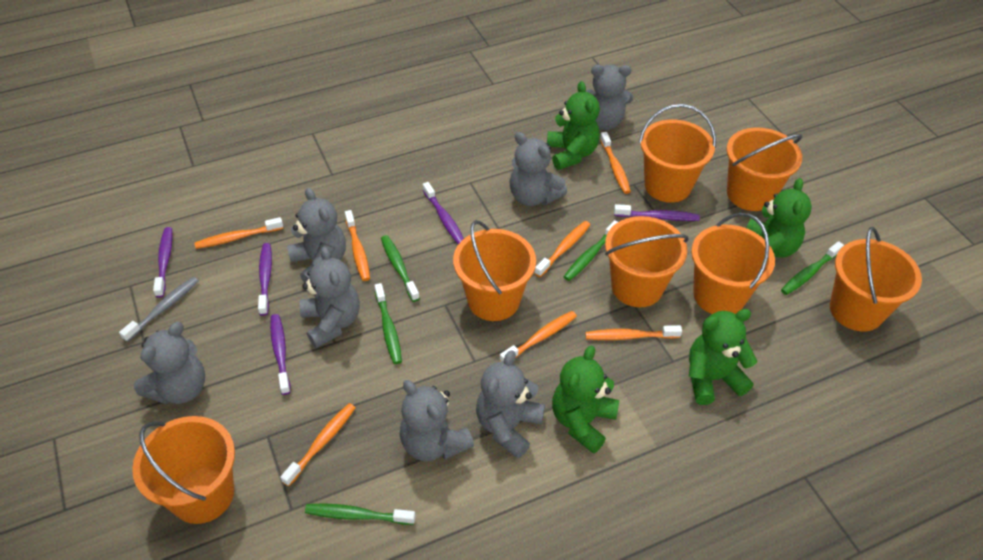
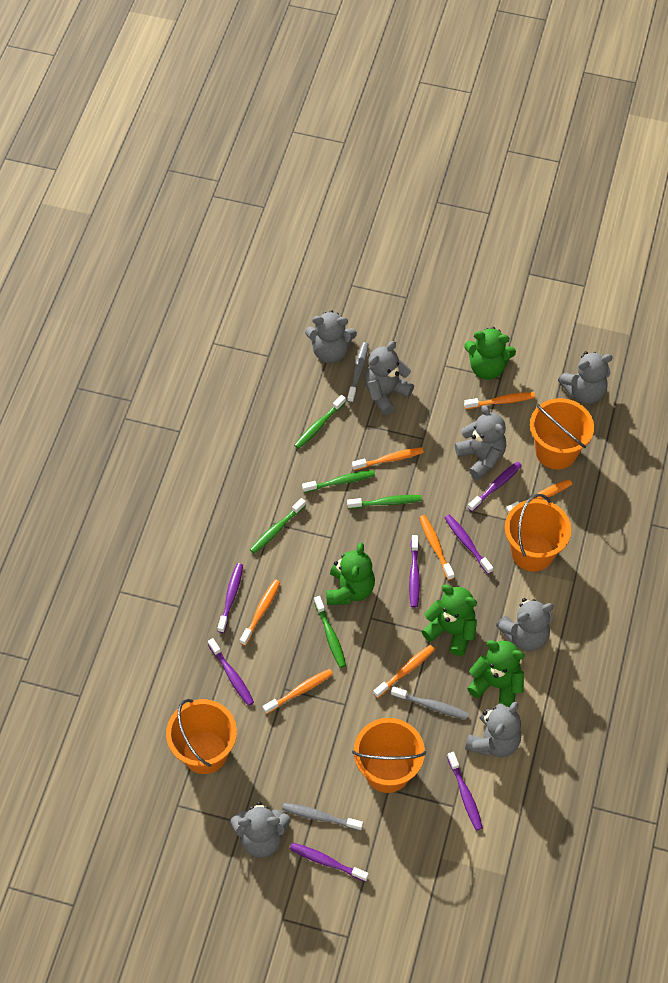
grey toothbrush: 1 -> 3
orange bucket: 7 -> 4
purple toothbrush: 5 -> 7

